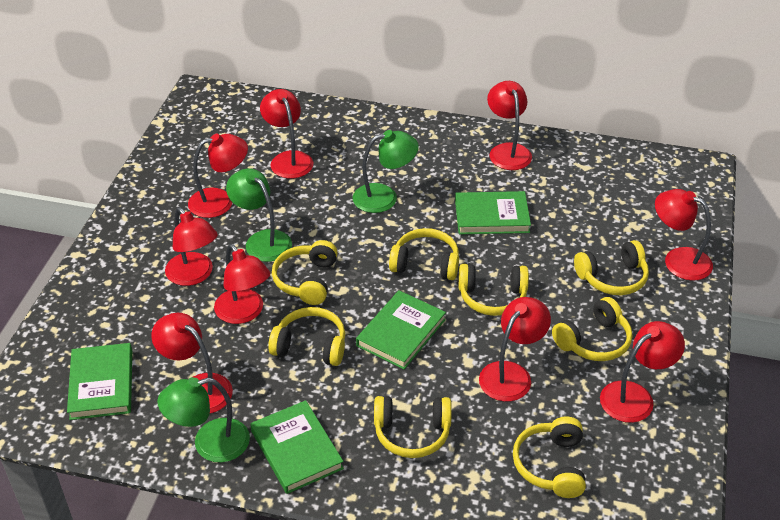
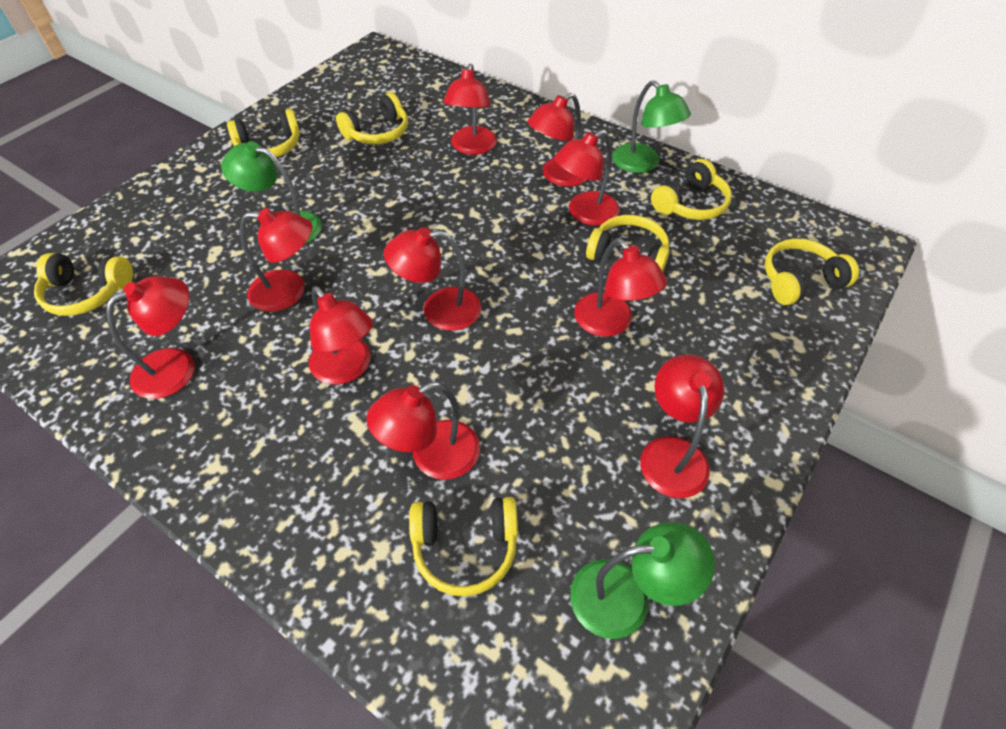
green book: 4 -> 0
red lamp: 9 -> 10
yellow headphones: 8 -> 7

